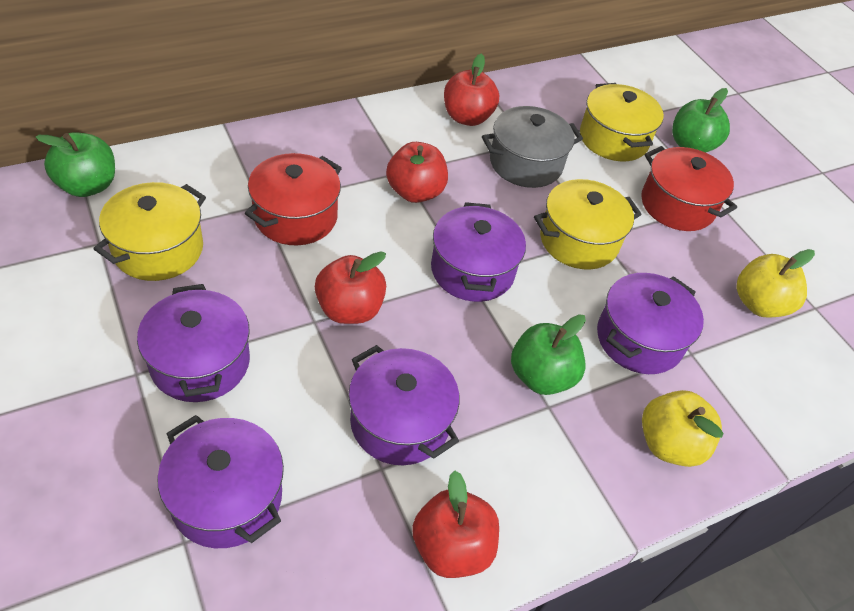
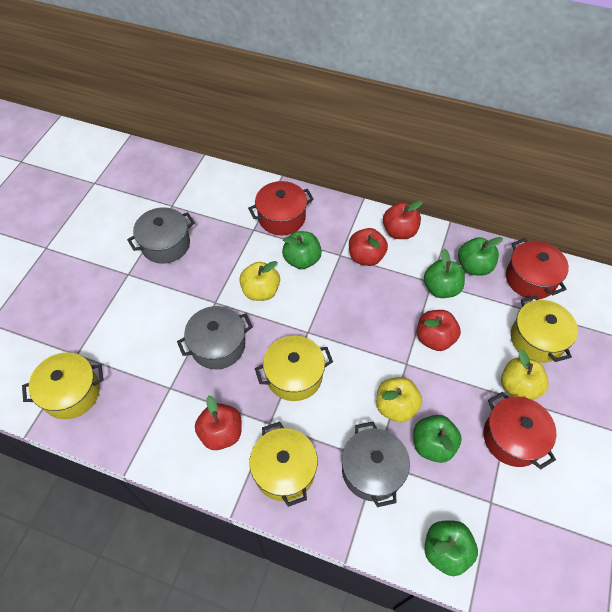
green apple: 3 -> 5
grey pot: 1 -> 3
purple pot: 5 -> 0
red pot: 2 -> 3
yellow apple: 2 -> 3
yellow pot: 3 -> 4

